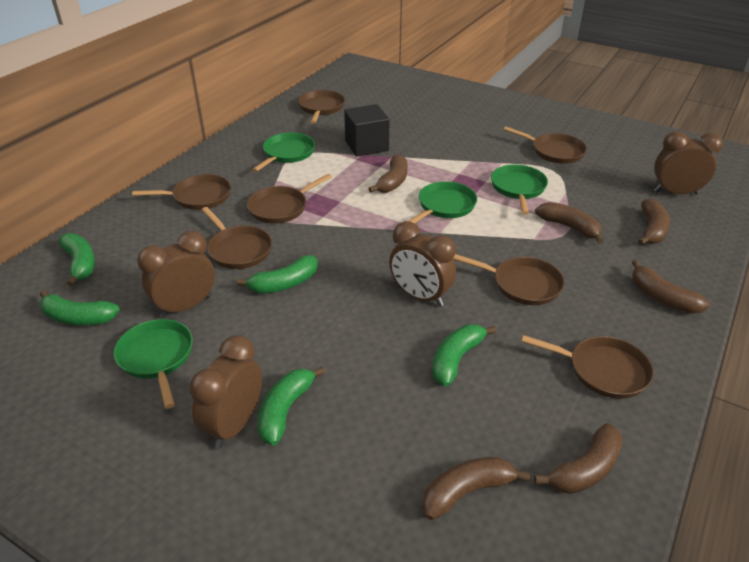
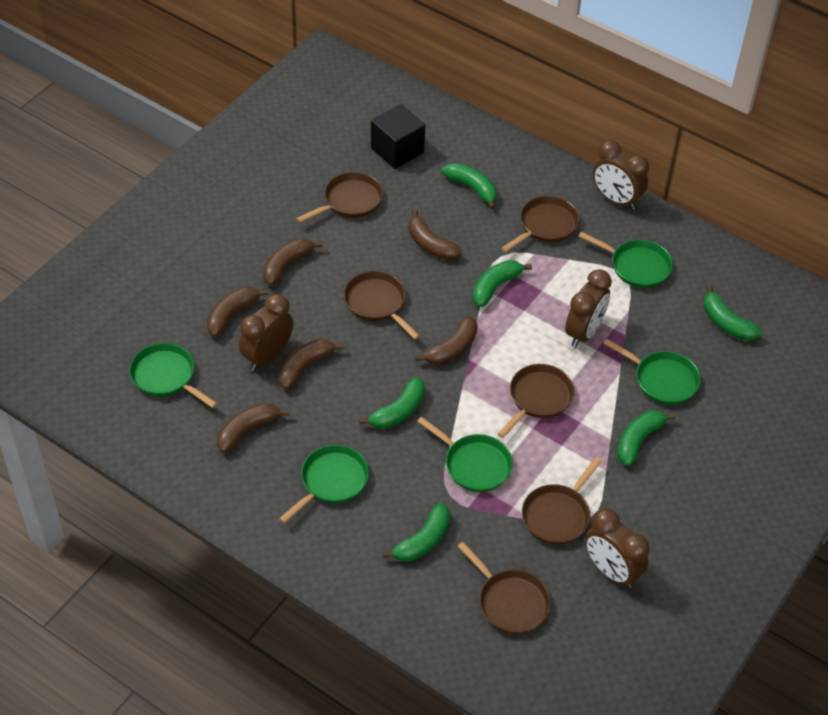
brown pan: 7 -> 6
green banana: 5 -> 6
green pan: 4 -> 5

